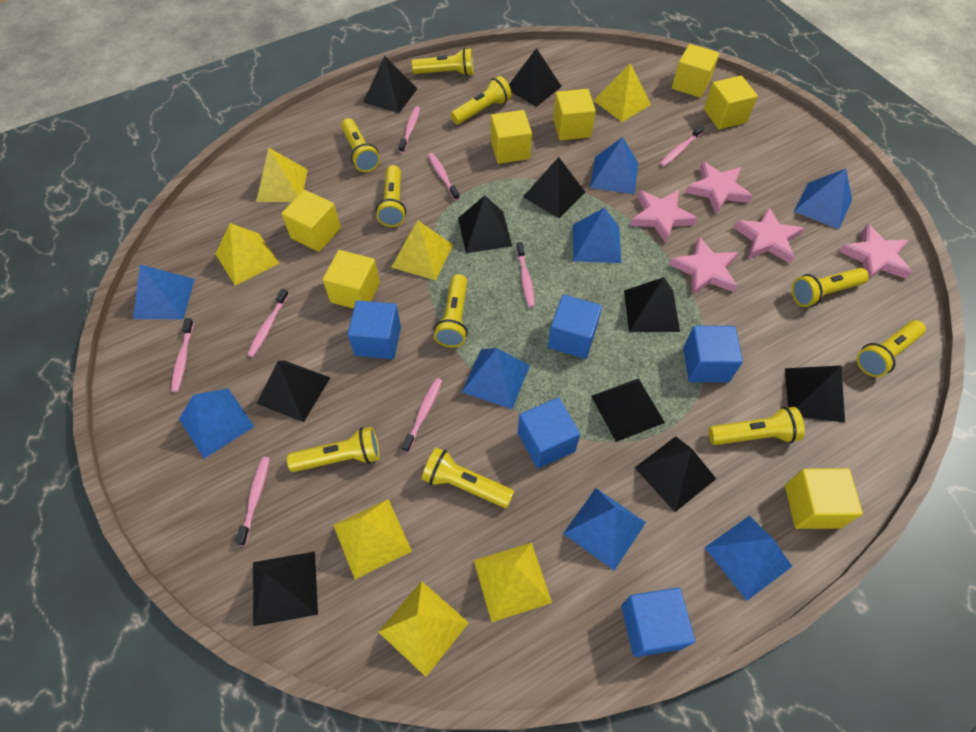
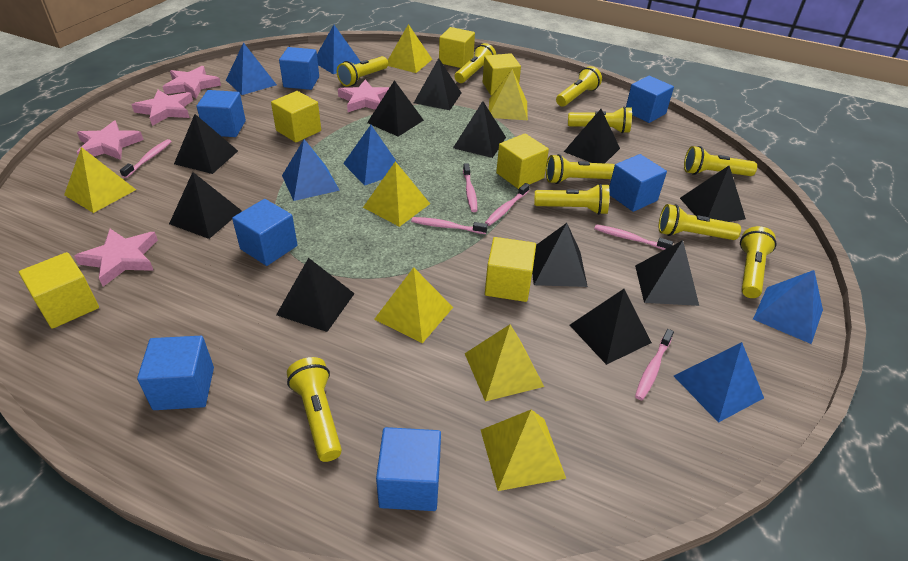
black pyramid: 10 -> 11
blue cube: 5 -> 7
blue pyramid: 8 -> 6
pink toothbrush: 8 -> 6
yellow cube: 7 -> 6

